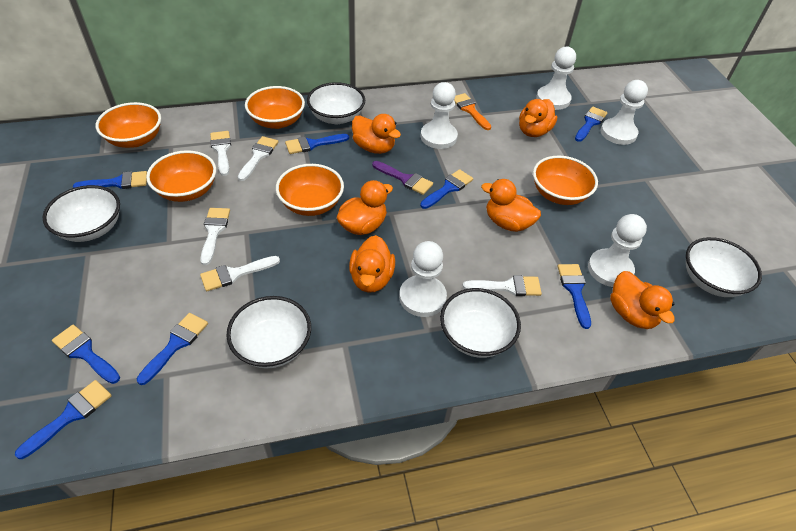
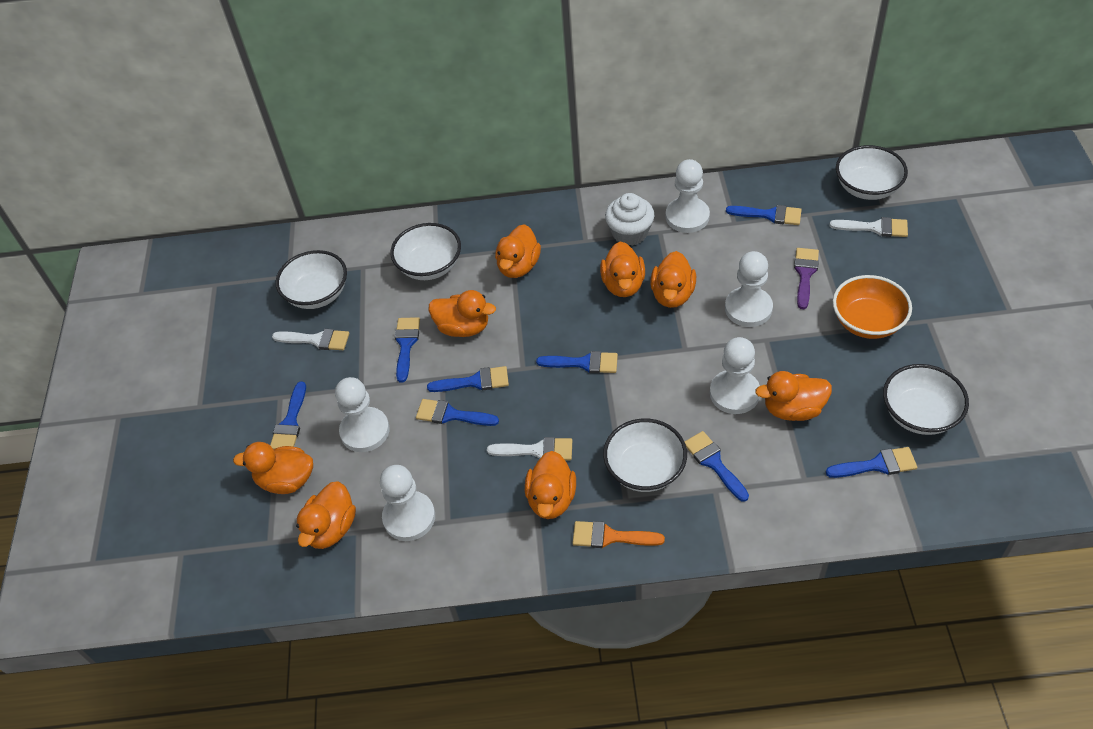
orange bowl: 5 -> 1
orange duck: 6 -> 8
white brush: 5 -> 3
white cupcake: 0 -> 1

